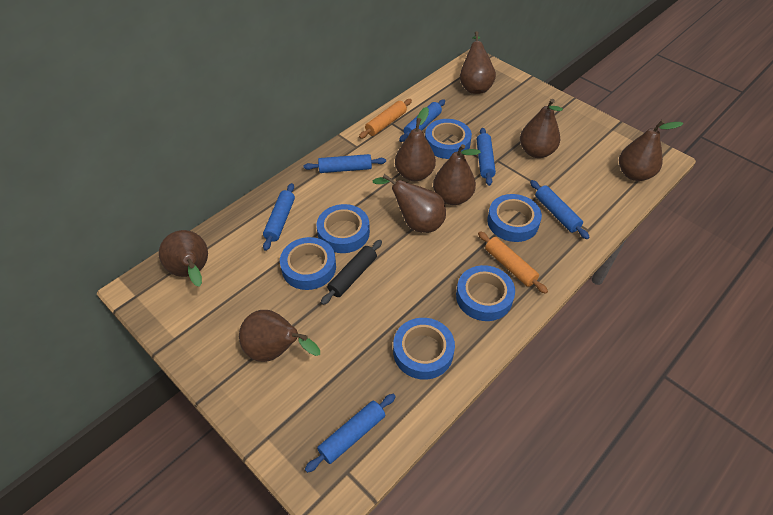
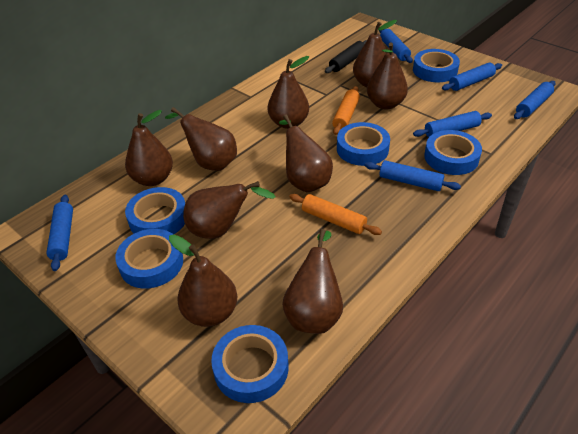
brown pear: 8 -> 9

